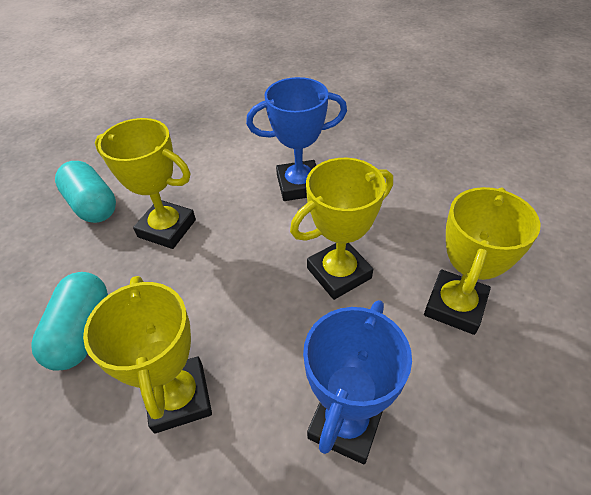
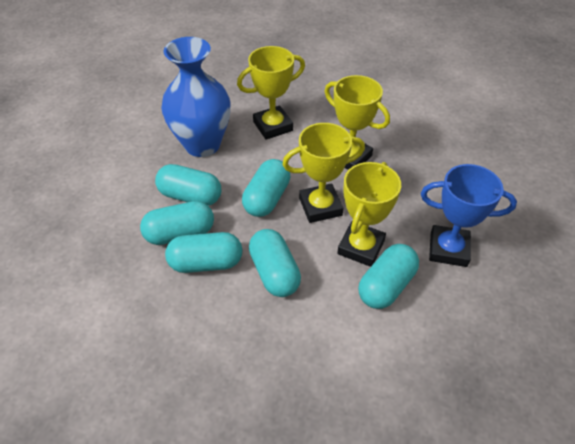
blue trophy: 2 -> 1
blue vase: 0 -> 1
turquoise capsule: 2 -> 6

